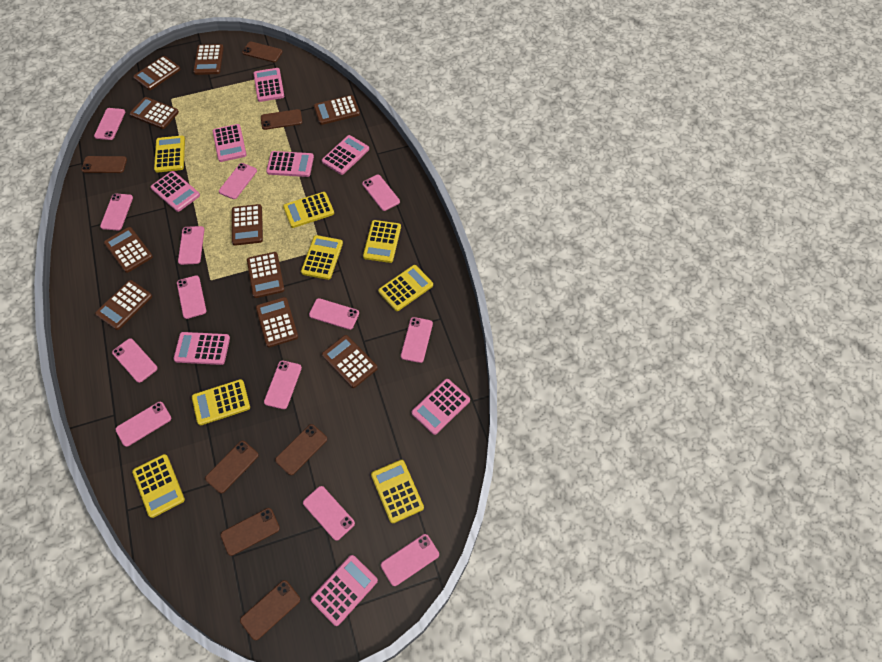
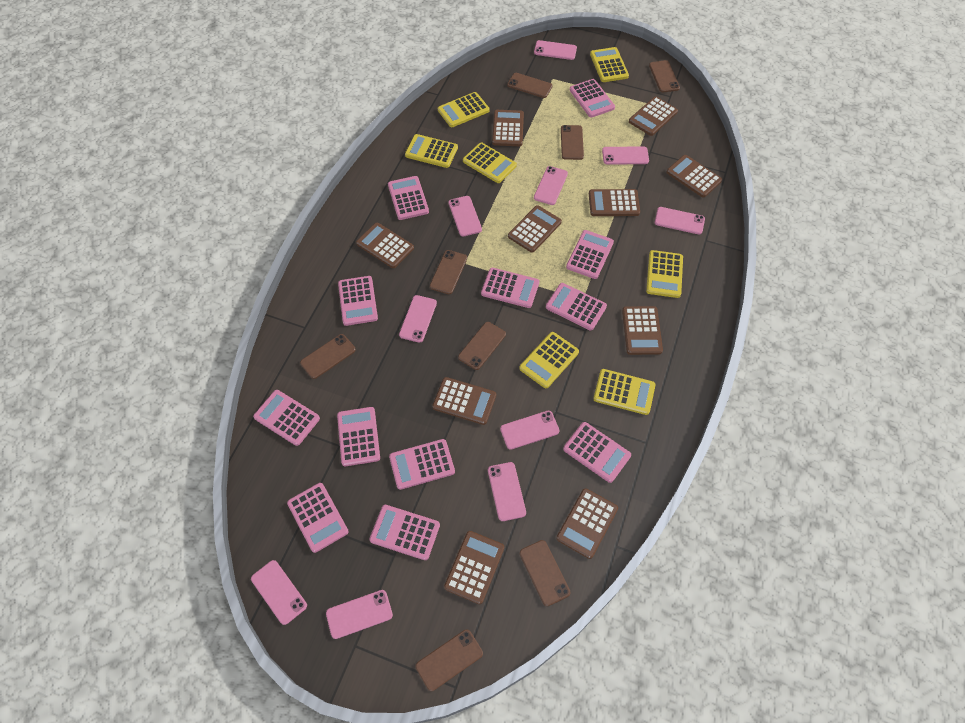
brown phone: 7 -> 8
pink calculator: 8 -> 12
pink phone: 13 -> 10
yellow calculator: 8 -> 7

